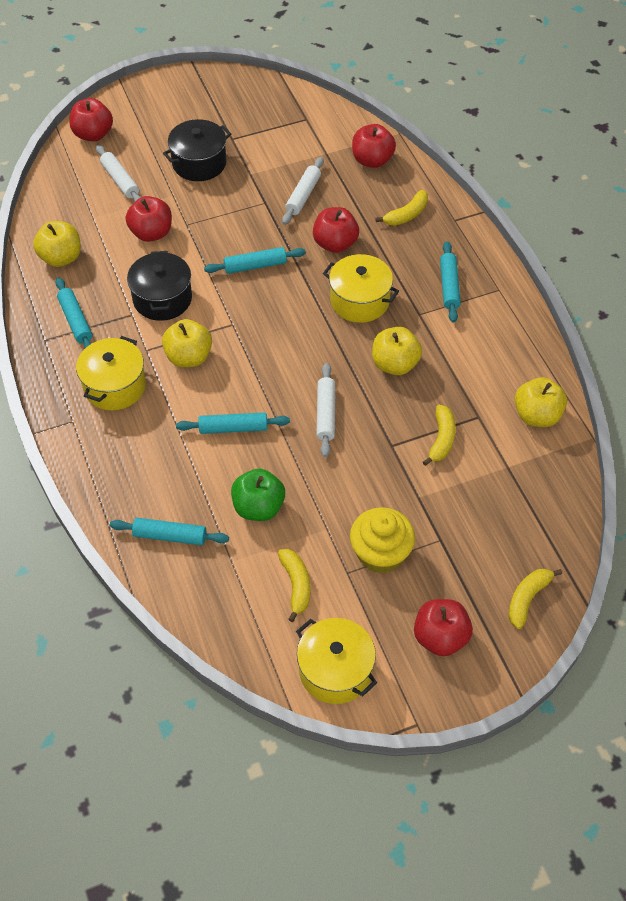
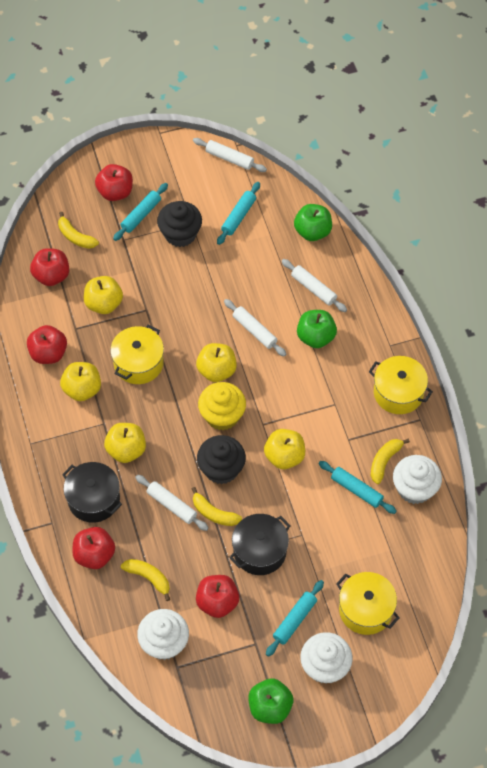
black cupcake: 0 -> 2
green apple: 1 -> 3
turquoise rolling pin: 5 -> 4
white cupcake: 0 -> 3
white rolling pin: 3 -> 4
yellow apple: 4 -> 5

